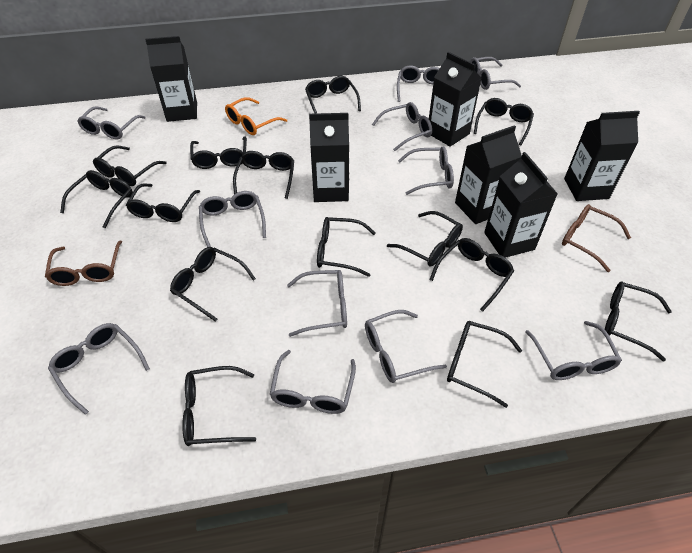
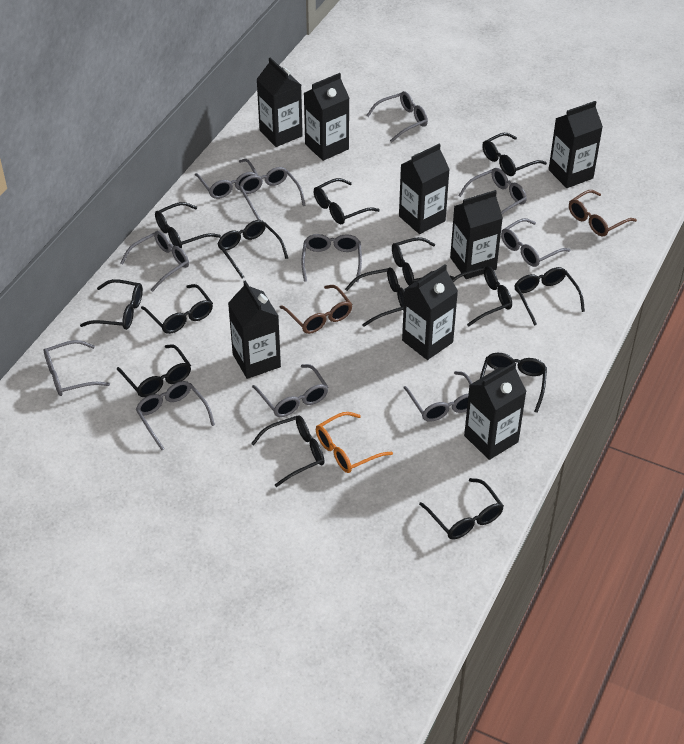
black carton: 6 -> 8

